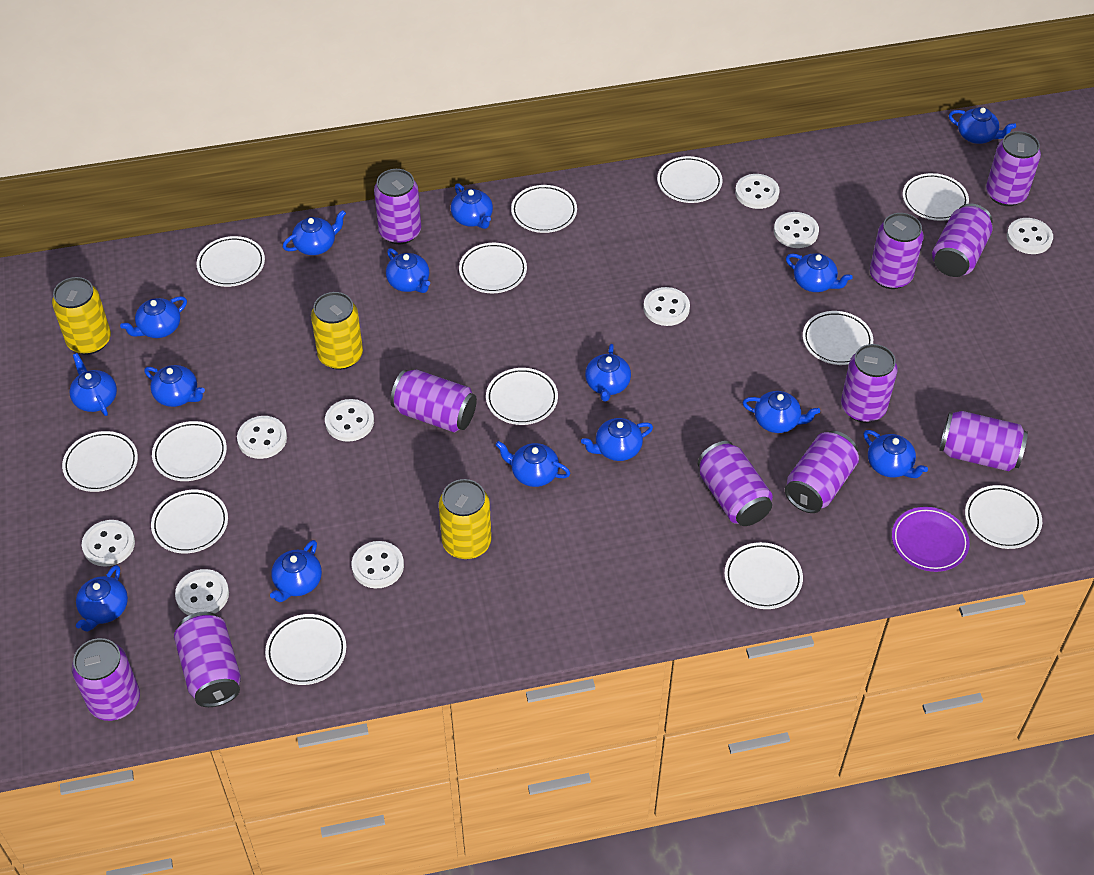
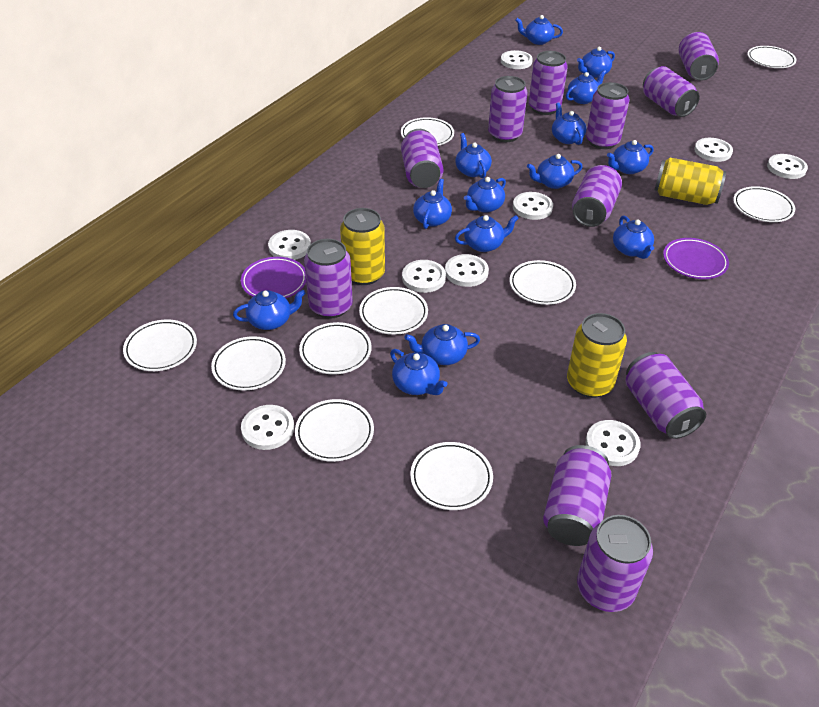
blue teapot: 15 -> 14
purple plate: 1 -> 2
white plate: 13 -> 10

